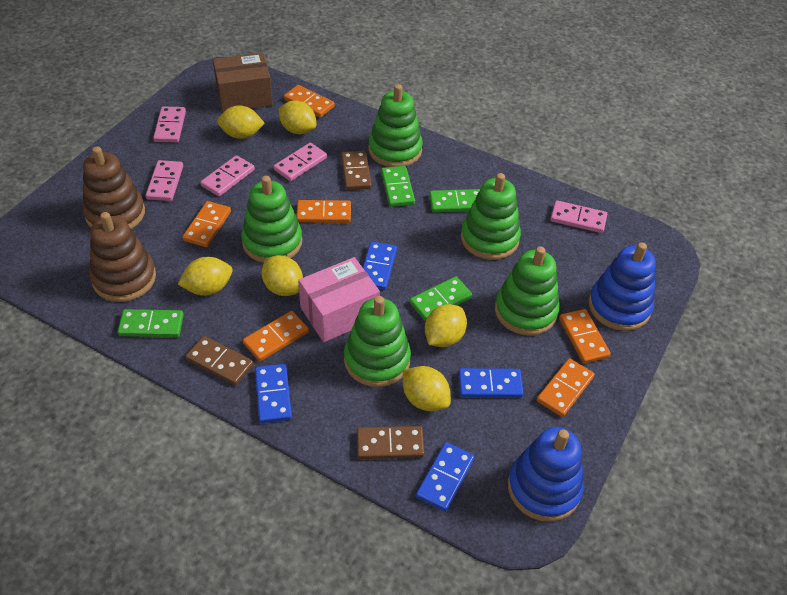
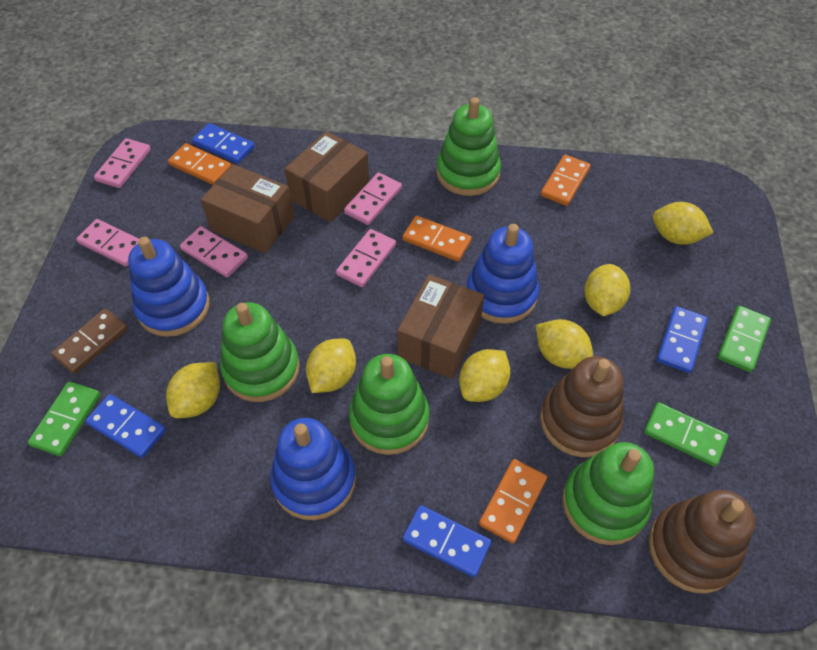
blue stacking toy: 2 -> 3
brown box: 1 -> 3
brown domino: 3 -> 1
green domino: 4 -> 3
green stacking toy: 5 -> 4
orange domino: 6 -> 4
pink box: 1 -> 0

